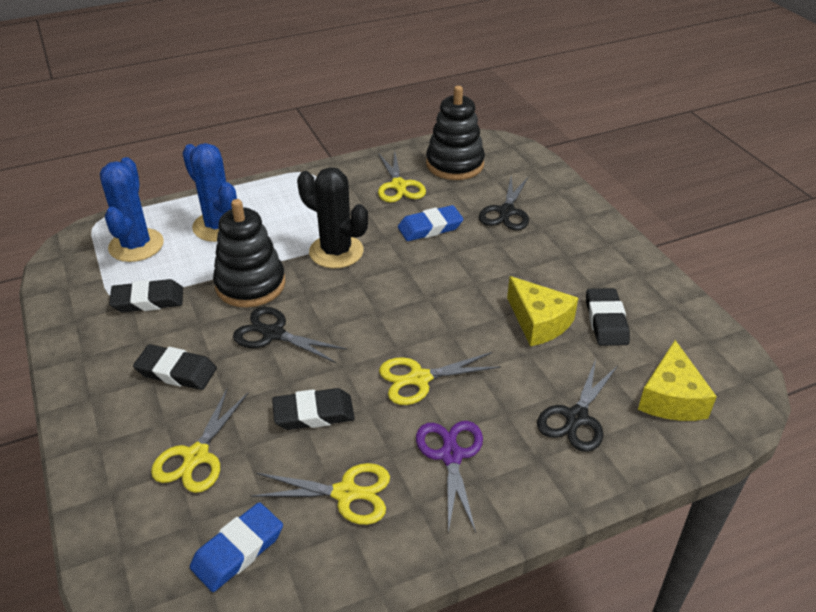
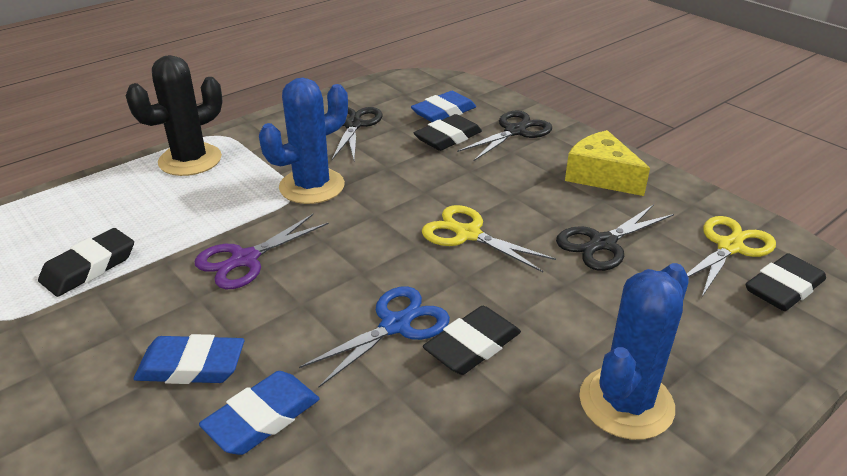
black stacking toy: 2 -> 0
blue eraser: 2 -> 3
blue scissors: 0 -> 1
yellow cheese: 2 -> 1
yellow scissors: 4 -> 2

